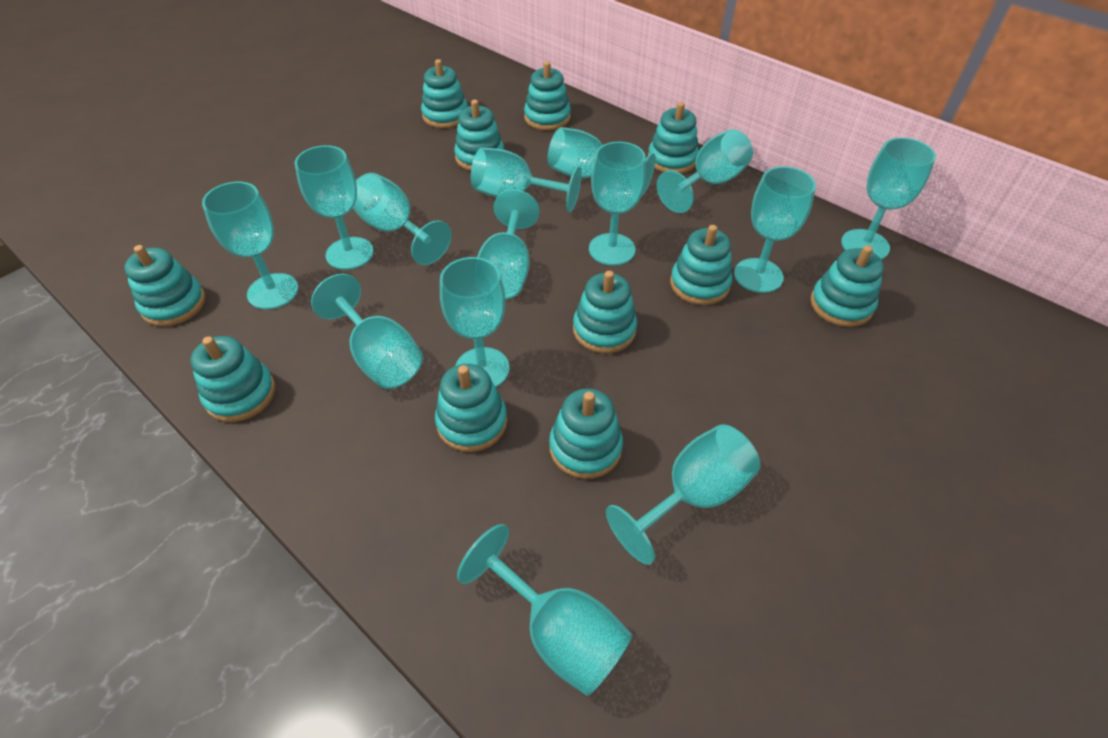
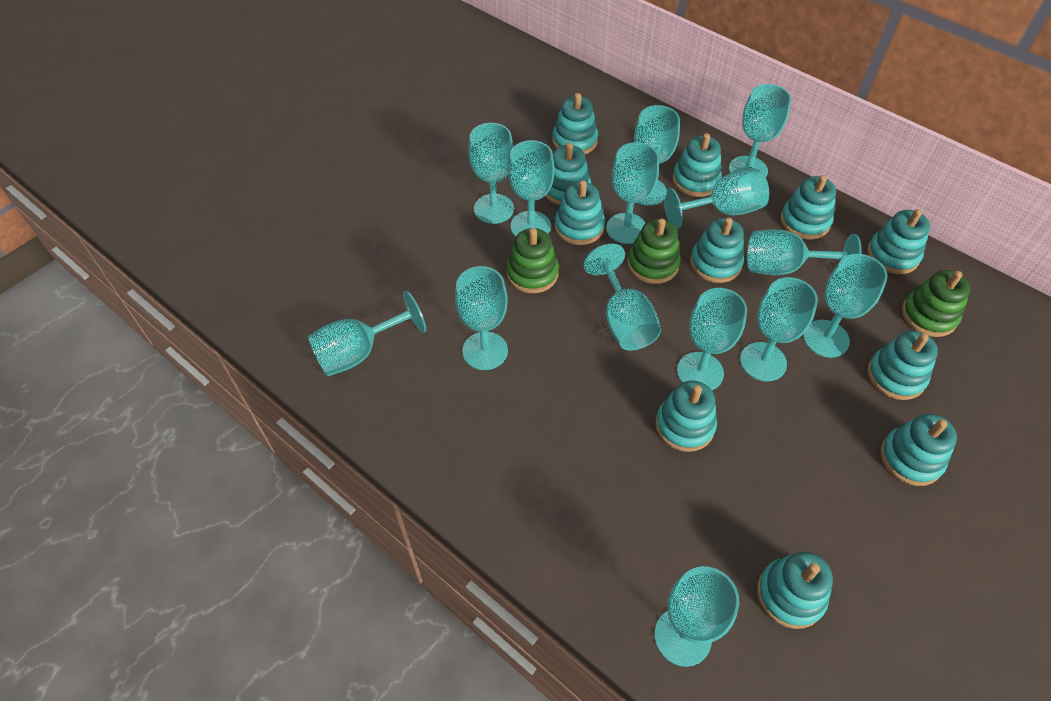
green stacking toy: 0 -> 3

